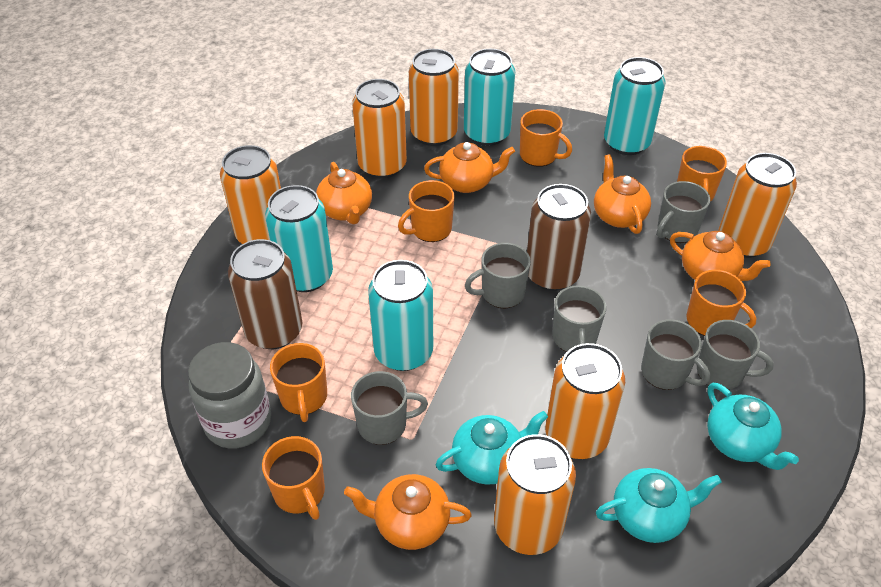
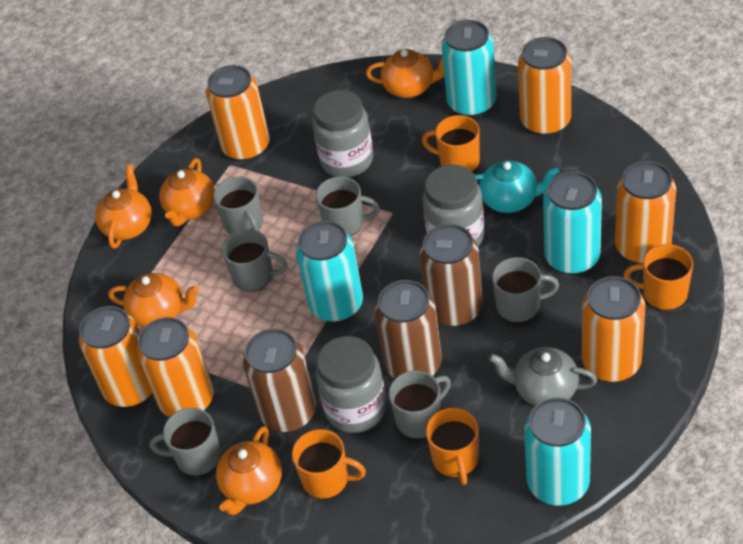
brown can: 2 -> 3
grey jar: 1 -> 3
grey teapot: 0 -> 1
orange mug: 6 -> 4
turquoise teapot: 3 -> 1

